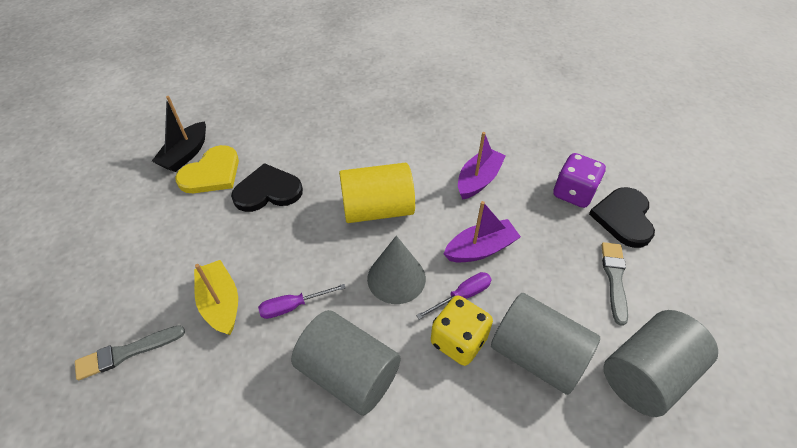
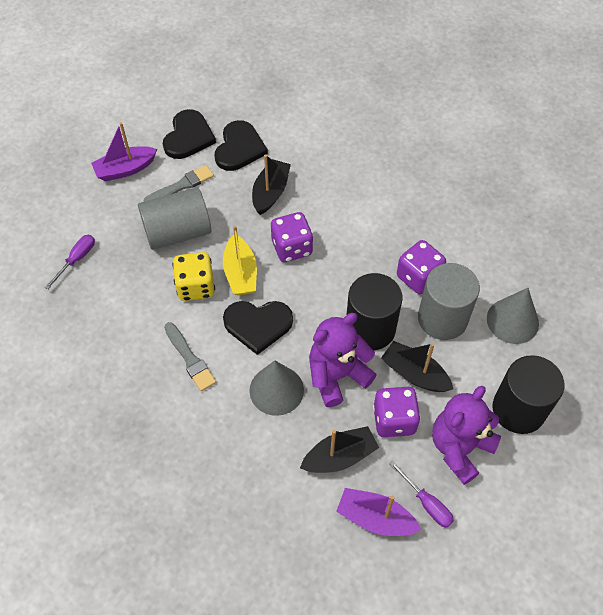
black boat: 1 -> 3
black cylinder: 0 -> 2
black heart: 2 -> 3
grey cone: 1 -> 2
grey cylinder: 3 -> 2
purple dice: 1 -> 3
purple teddy bear: 0 -> 2
yellow cylinder: 1 -> 0
yellow heart: 1 -> 0

